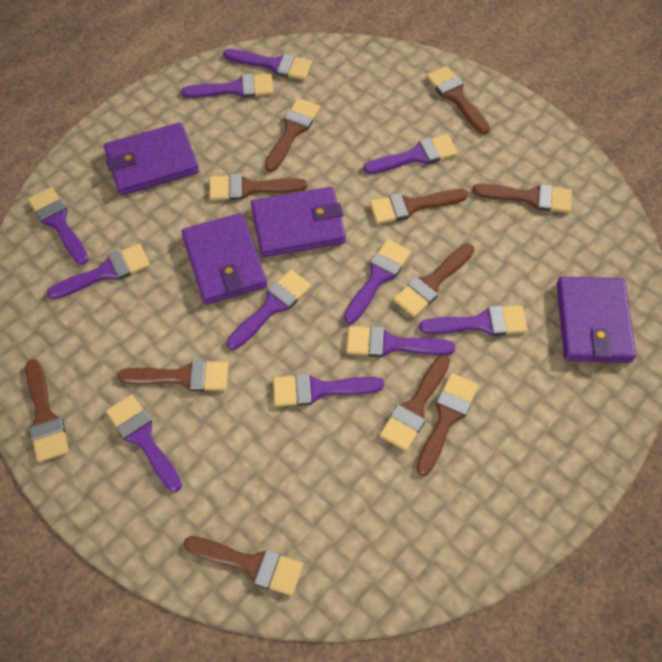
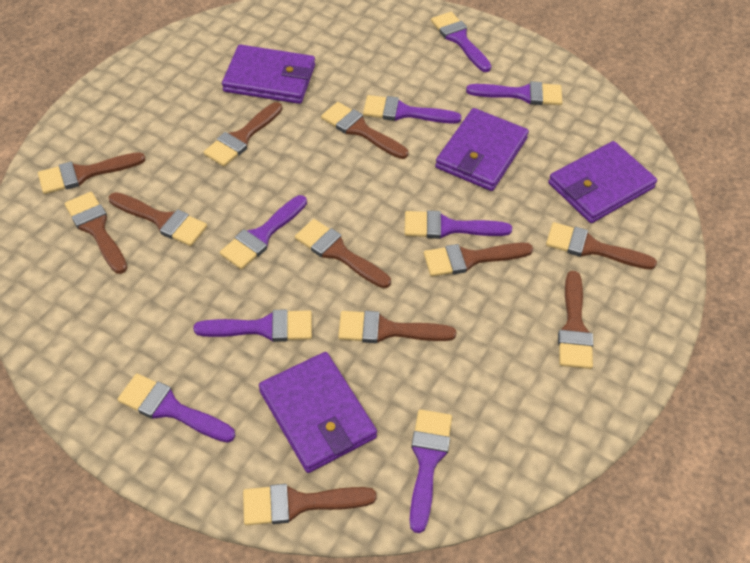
purple brush: 11 -> 8

